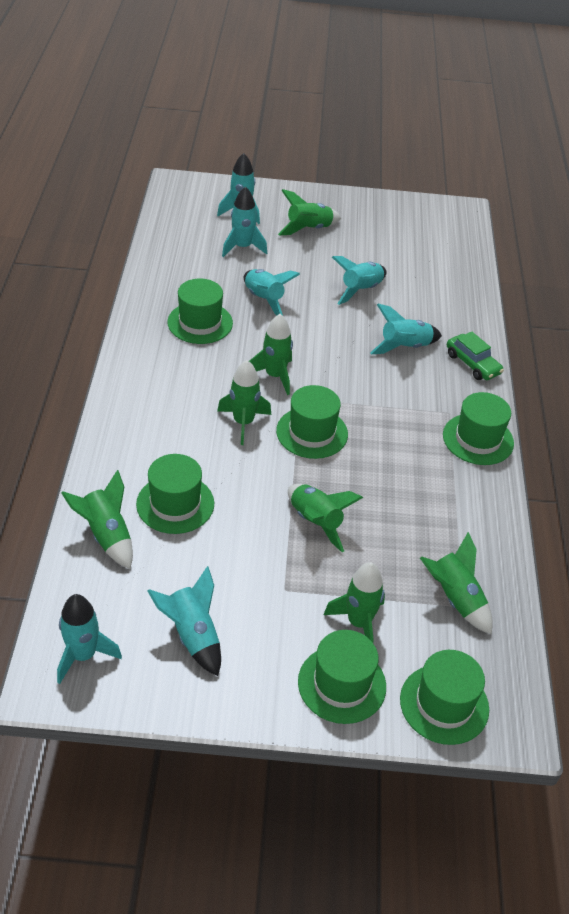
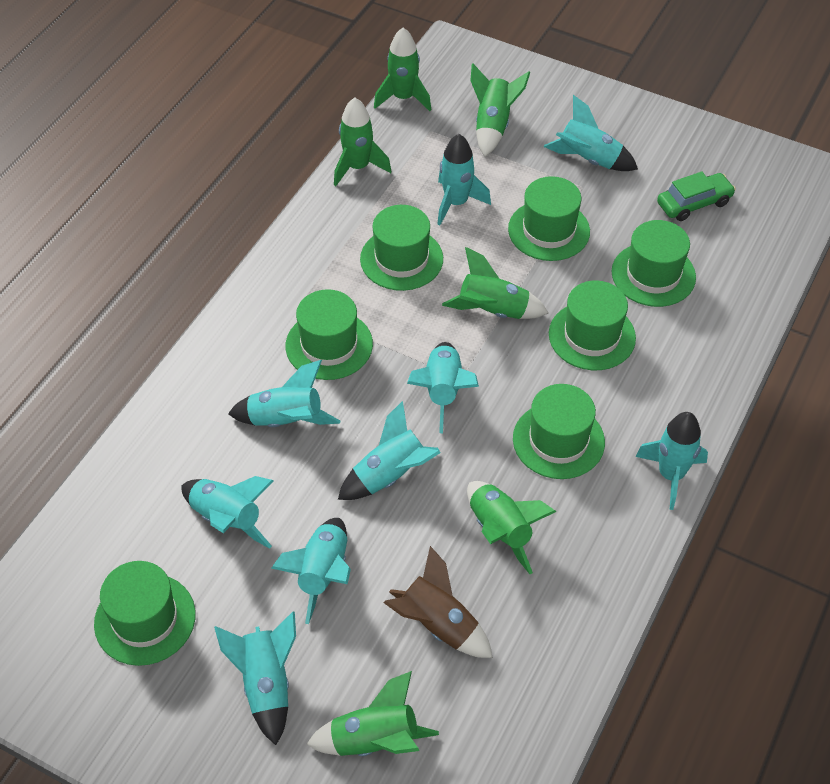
brown rocket: 0 -> 1
green hat: 6 -> 7
green rocket: 7 -> 6
turquoise rocket: 7 -> 9

